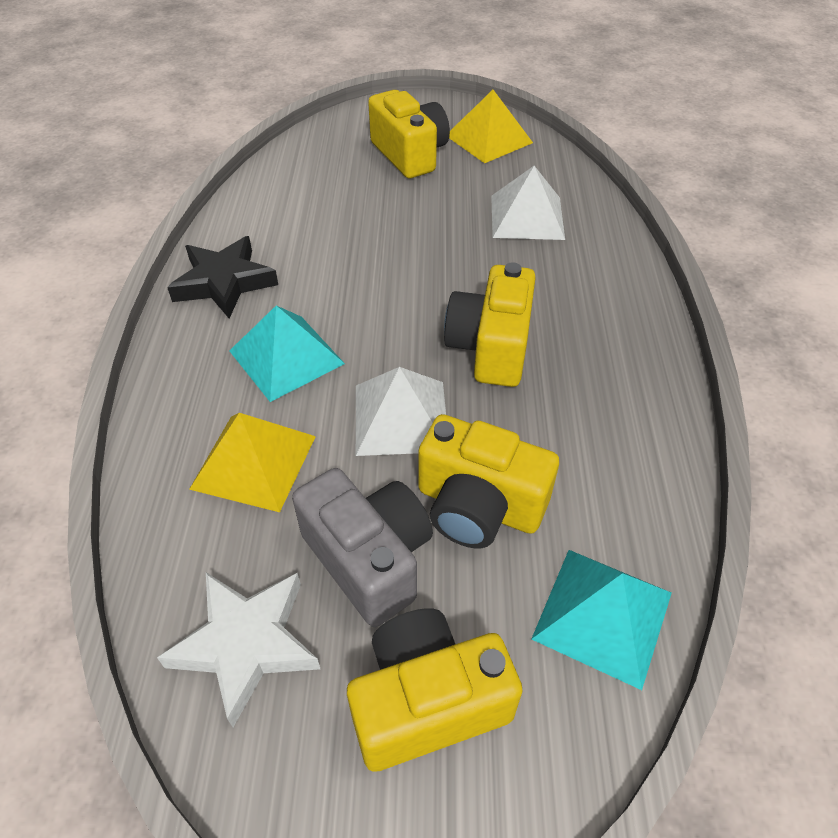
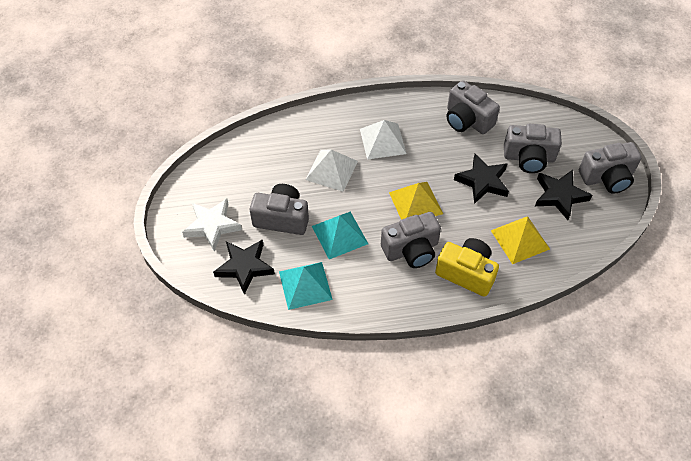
black star: 1 -> 3
grey camera: 1 -> 5
yellow camera: 4 -> 1

